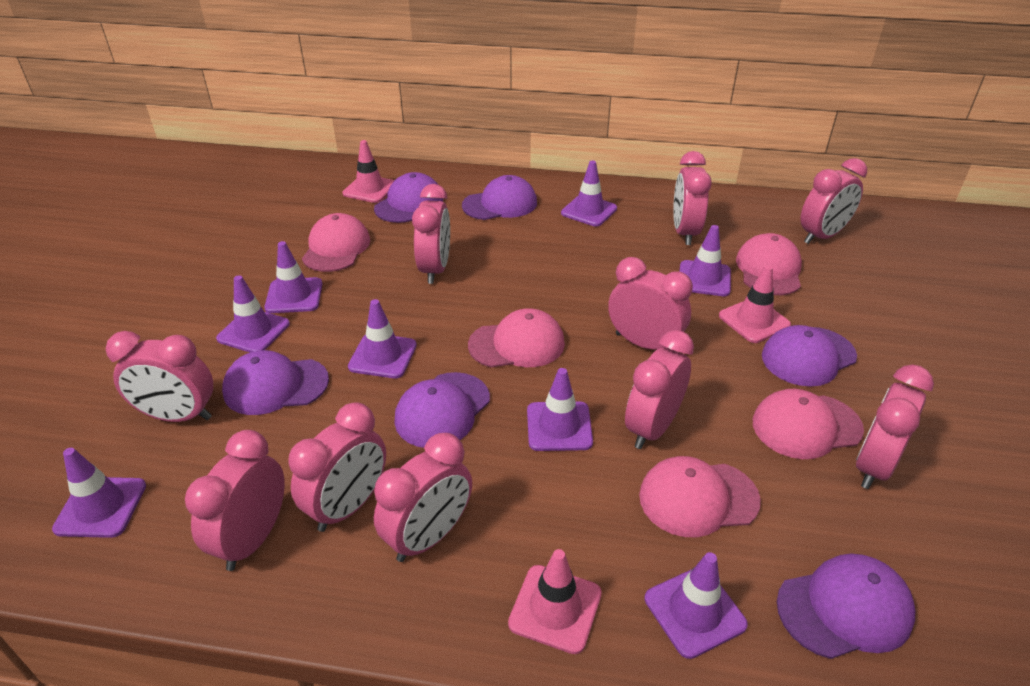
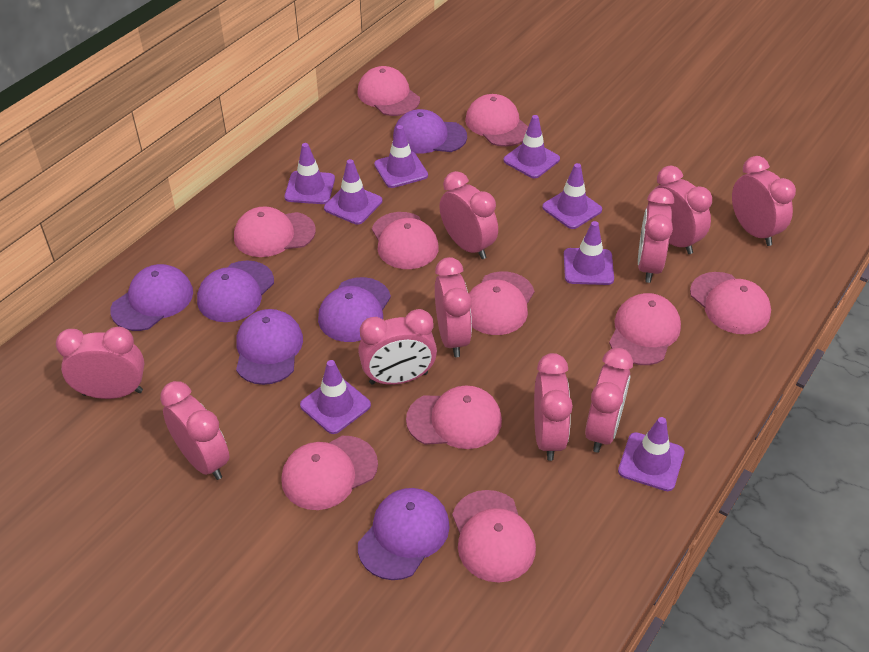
pink cap: 5 -> 10
pink traffic cone: 3 -> 0

